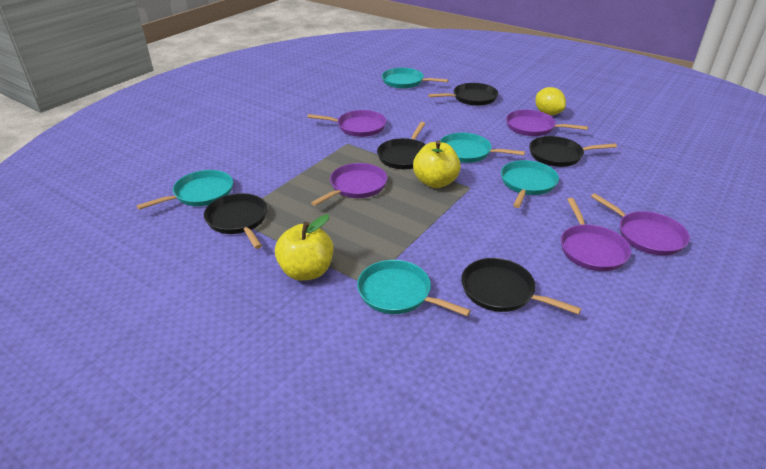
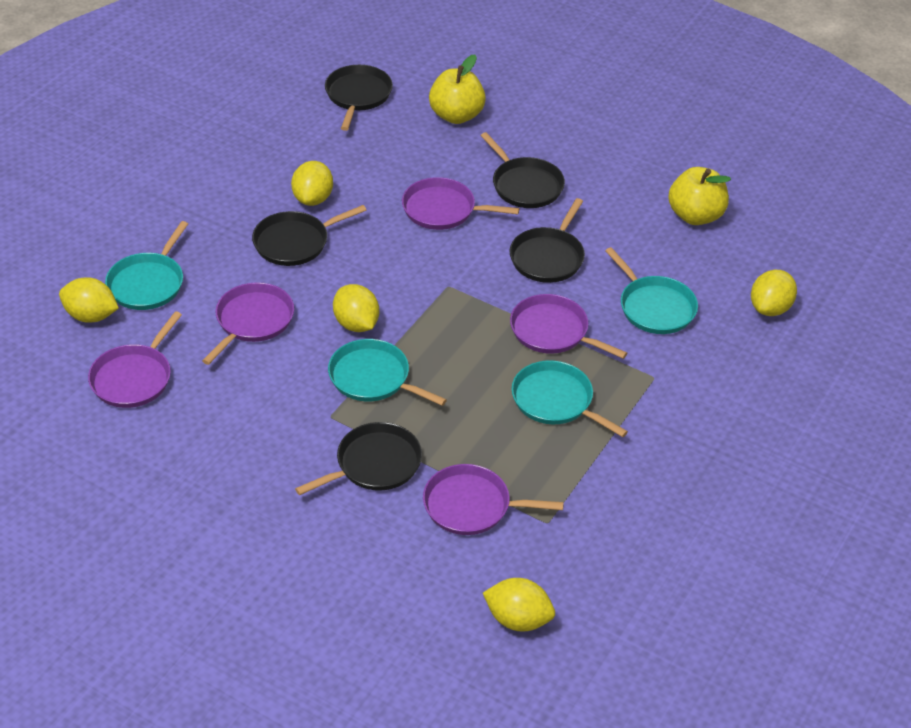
turquoise pan: 5 -> 4
yellow lemon: 1 -> 5

